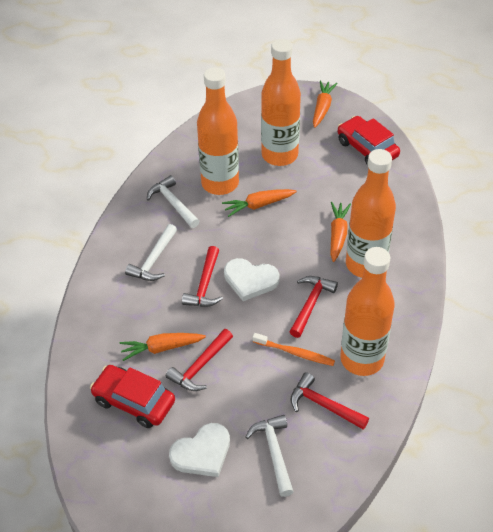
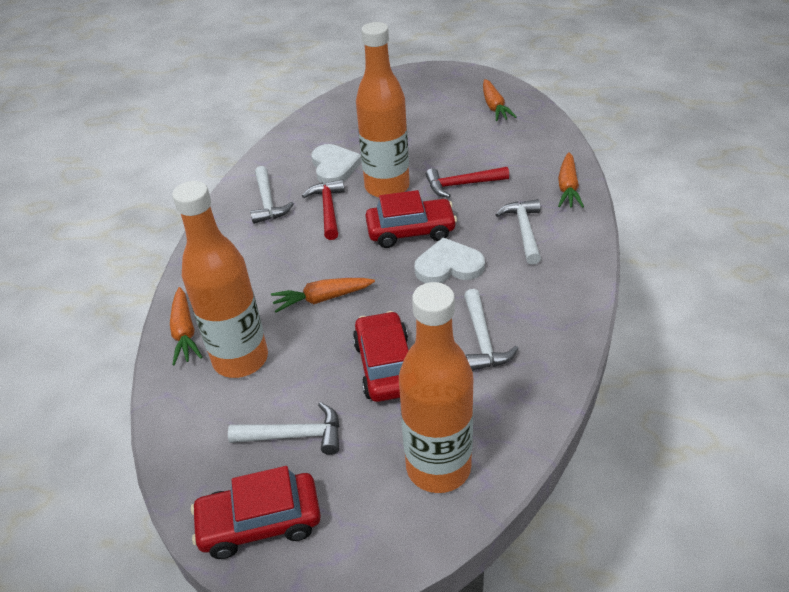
orange bottle: 4 -> 3
orange toothbrush: 1 -> 0
red car: 2 -> 3
red hammer: 4 -> 2
white hammer: 3 -> 4

